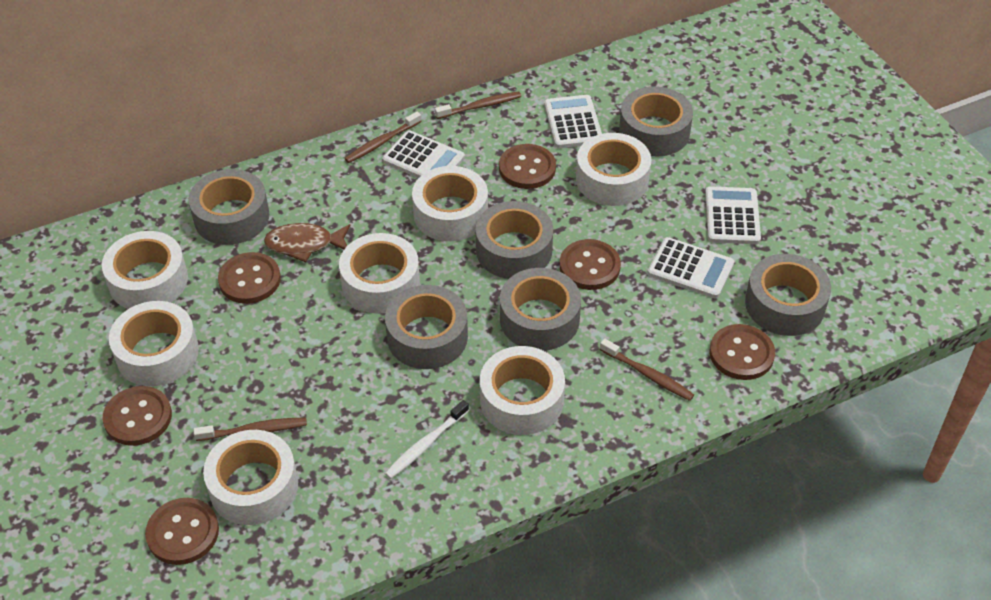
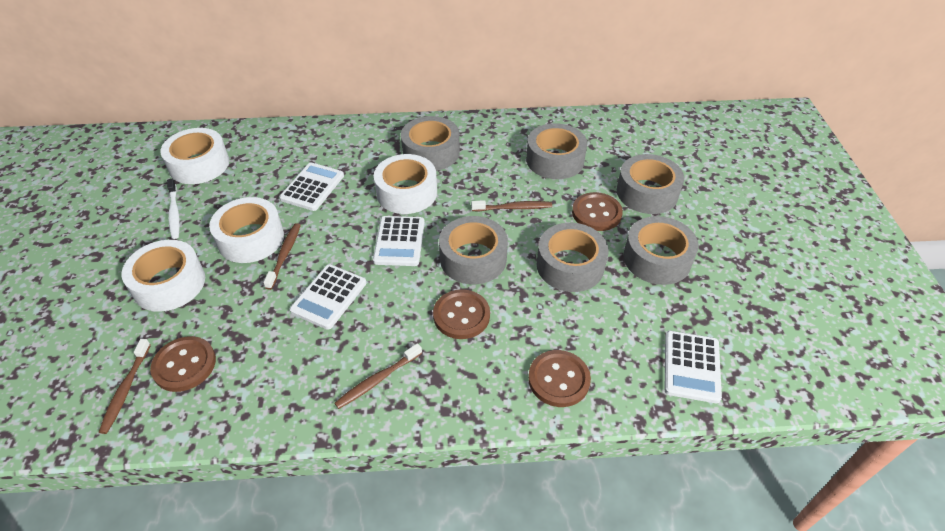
brown button: 6 -> 4
brown fish: 1 -> 0
white tape: 7 -> 4

